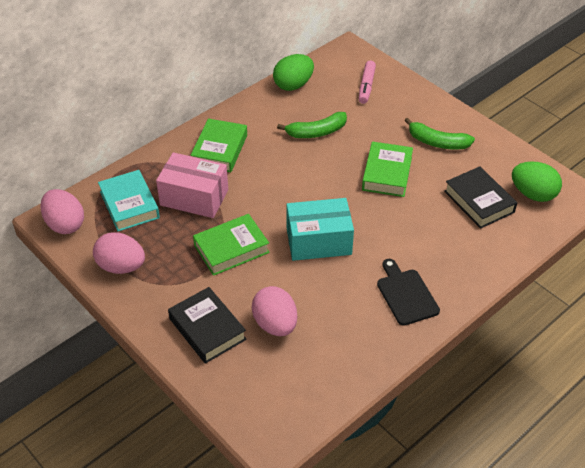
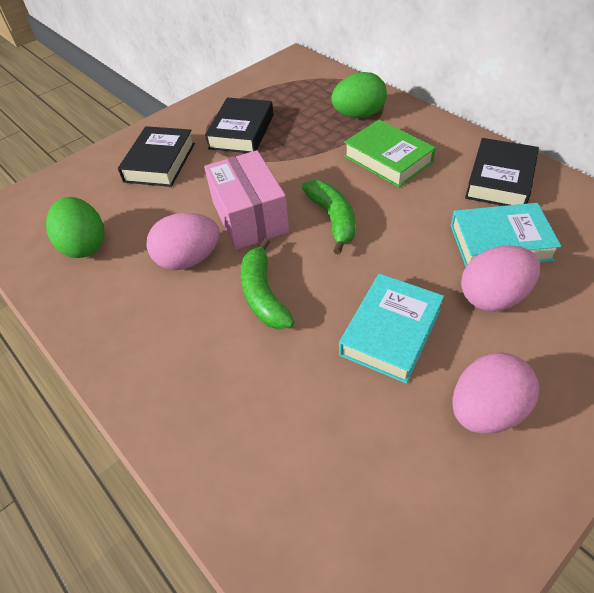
black book: 2 -> 3
black cutting board: 1 -> 0
green book: 3 -> 1
pink marker: 1 -> 0
turquoise book: 1 -> 2
turquoise box: 1 -> 0

